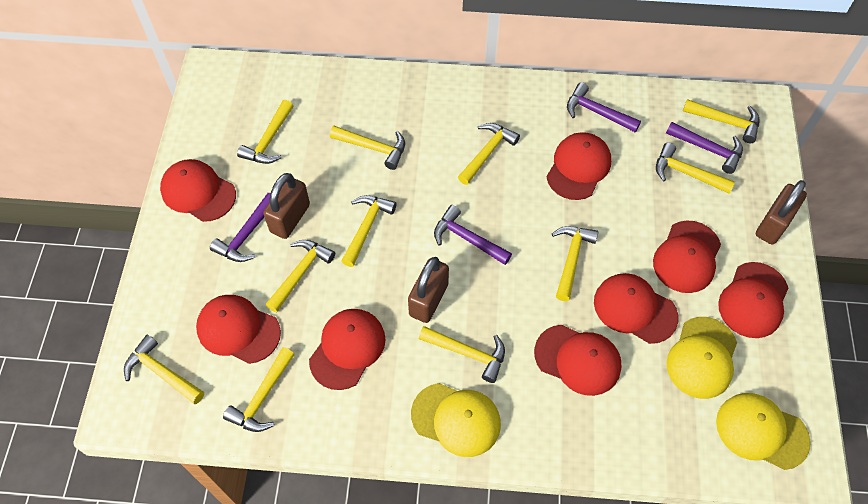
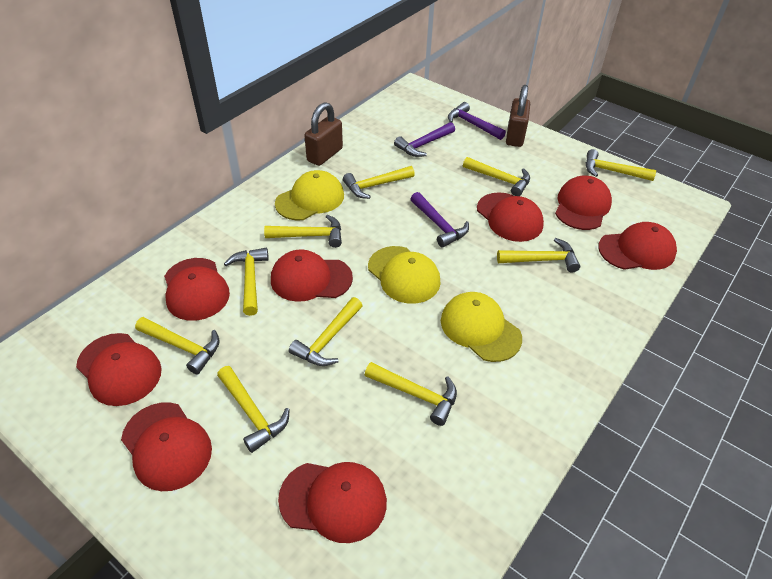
brown padlock: 3 -> 2
purple hammer: 4 -> 3
yellow hammer: 11 -> 10

